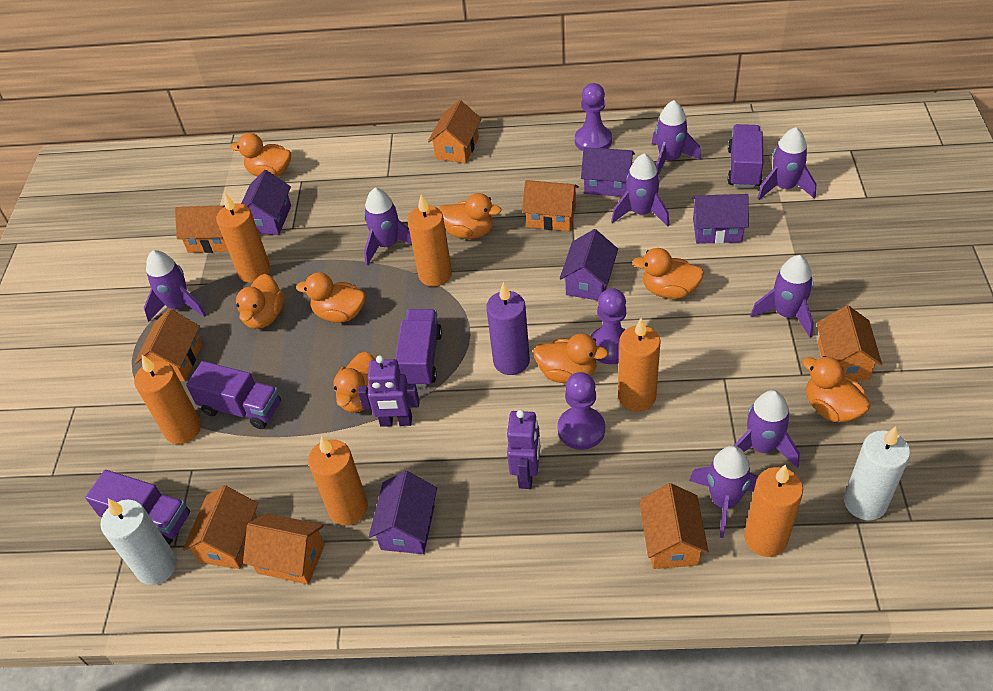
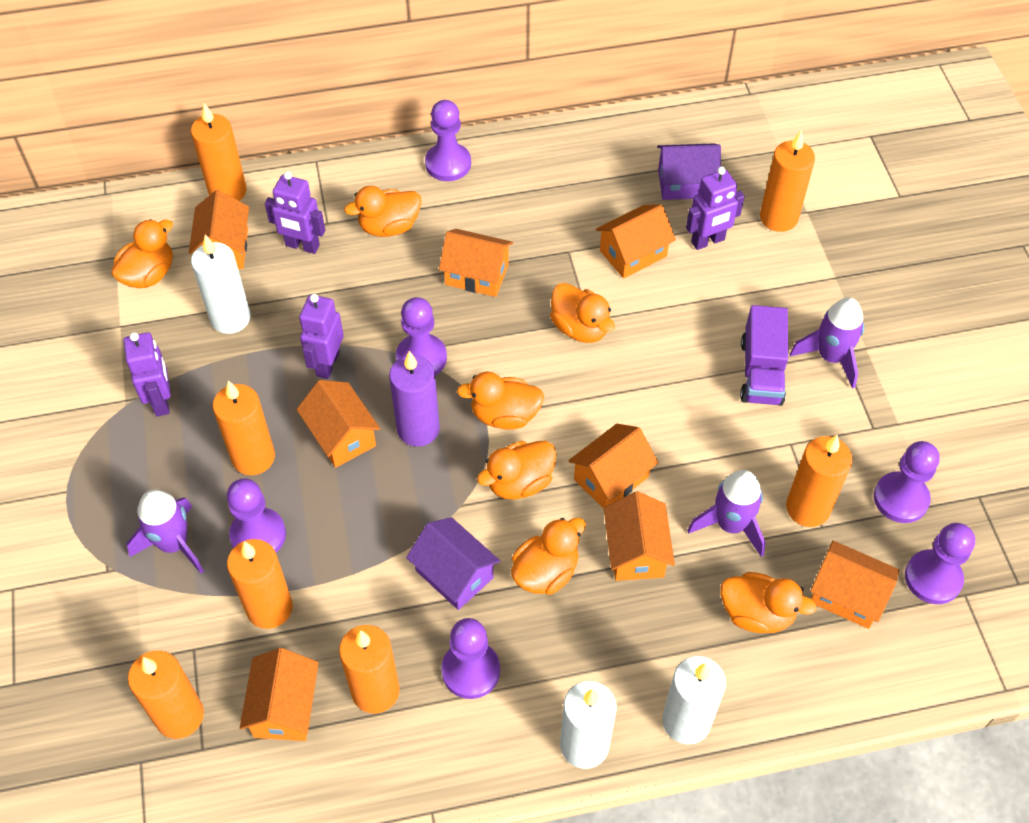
orange candle: 6 -> 7
orange duck: 8 -> 7
purple house: 5 -> 2
purple pawn: 3 -> 6
purple robot: 2 -> 4
purple rocket: 8 -> 3
purple truck: 4 -> 1
white candle: 2 -> 3

